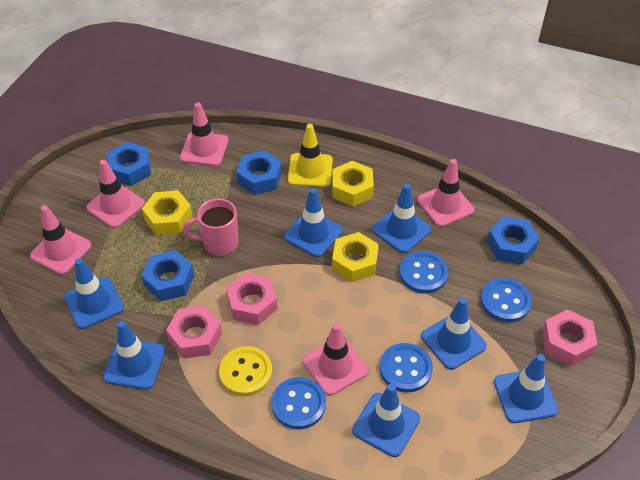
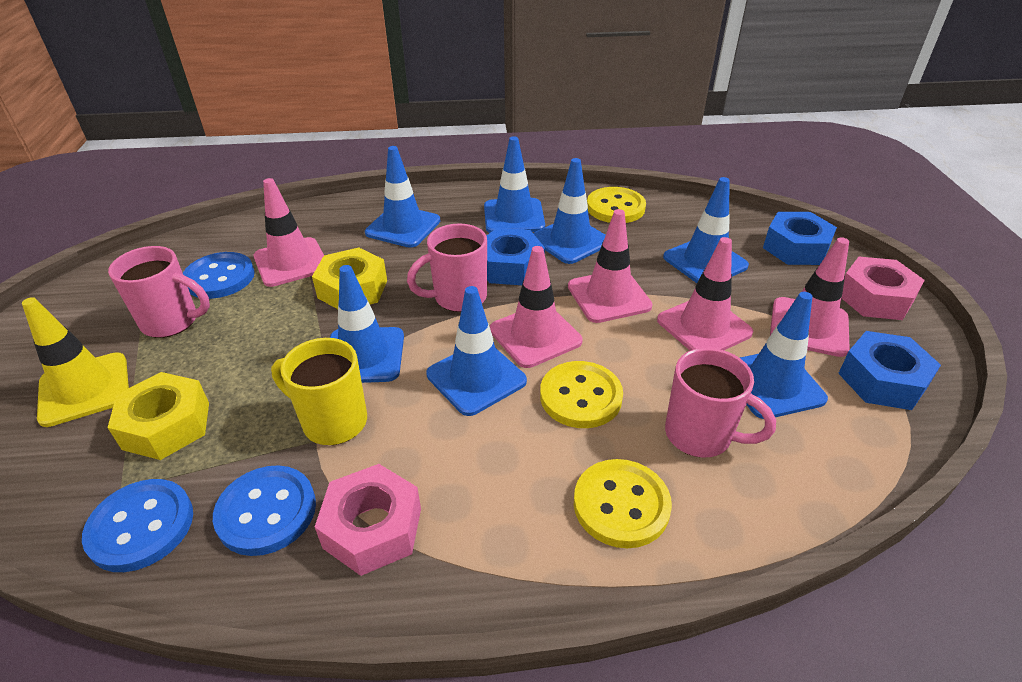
blue button: 4 -> 3
blue nut: 4 -> 3
pink mug: 1 -> 3
pink nut: 3 -> 2
yellow button: 1 -> 3
yellow mug: 0 -> 1
yellow nut: 3 -> 2

